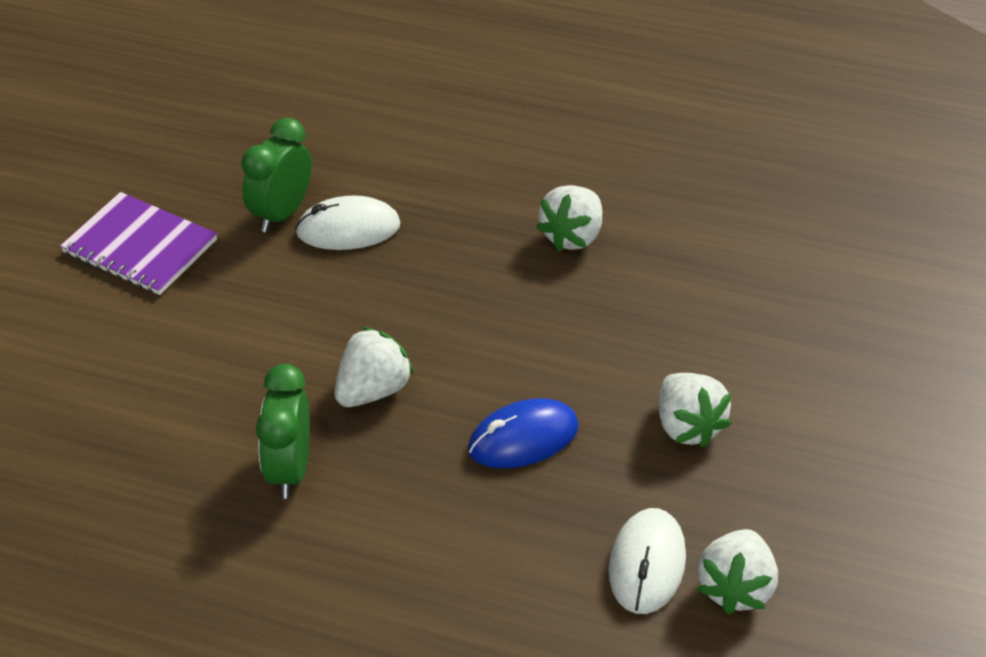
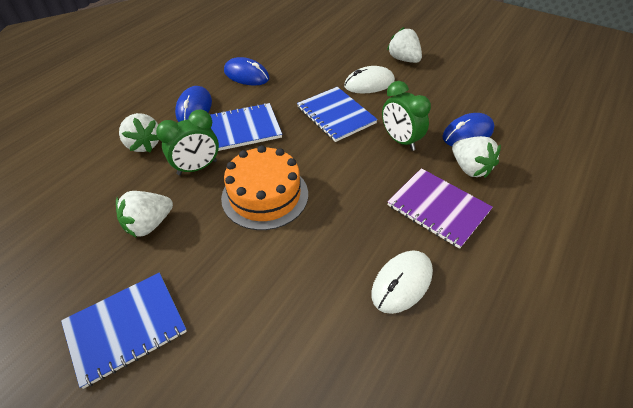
blue mouse: 1 -> 3
blue notebook: 0 -> 3
orange cake: 0 -> 1

